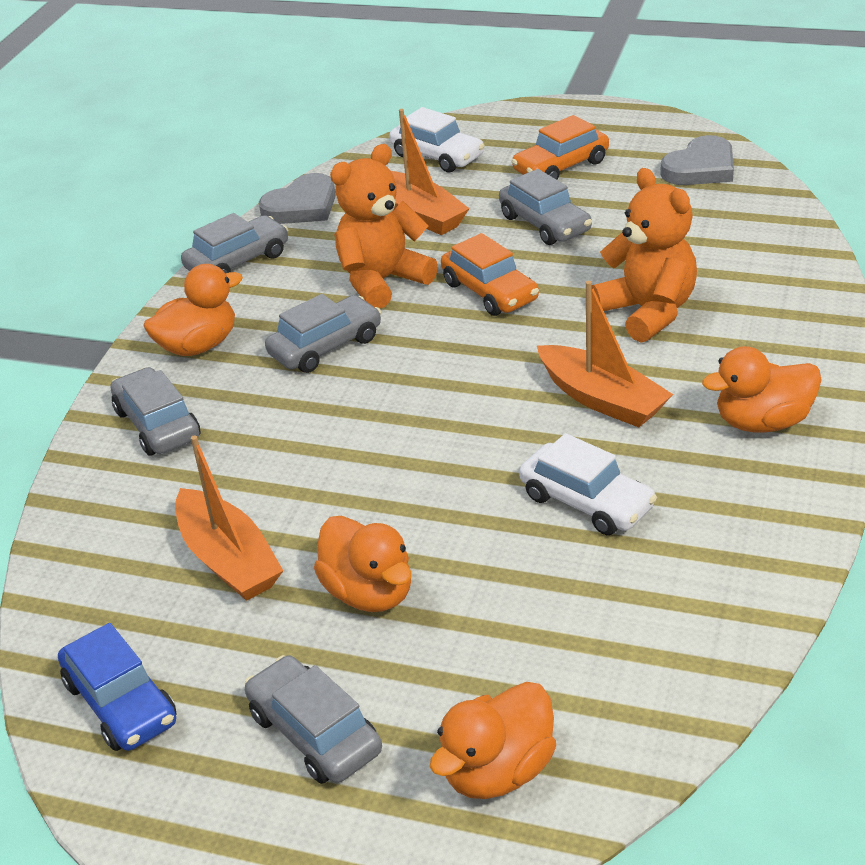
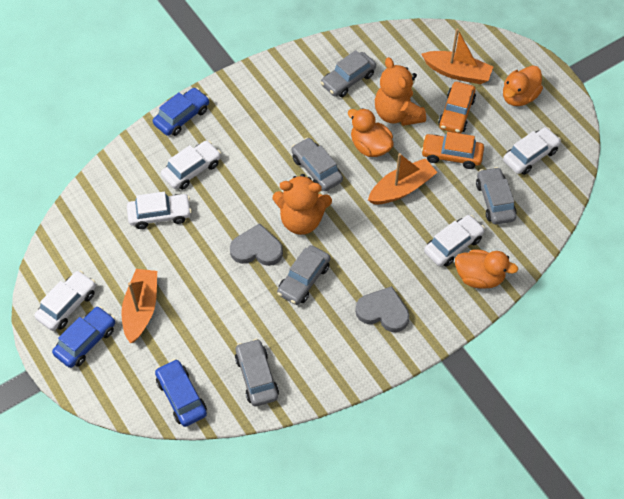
blue car: 1 -> 3
orange duck: 4 -> 3
white car: 2 -> 5

